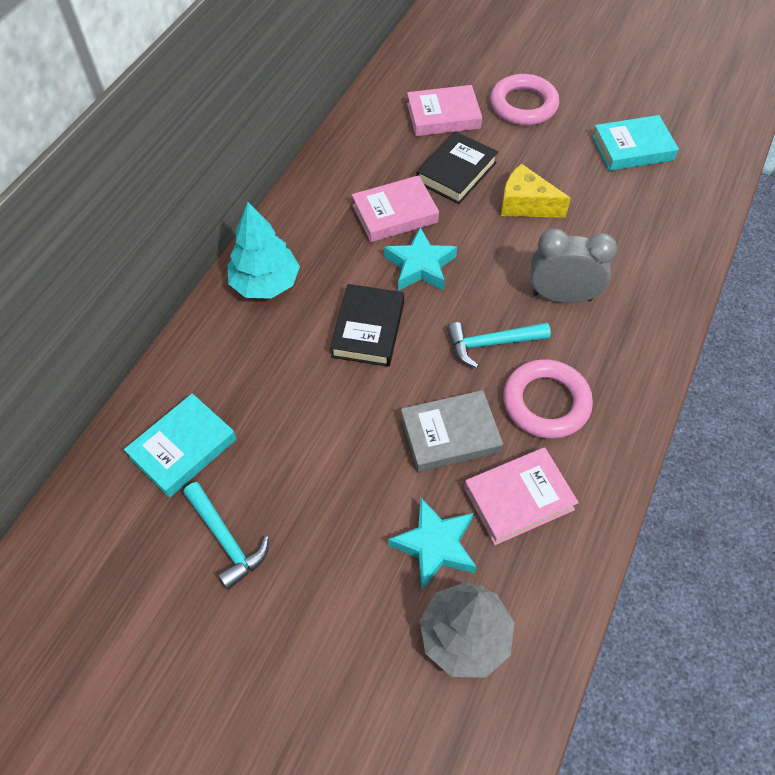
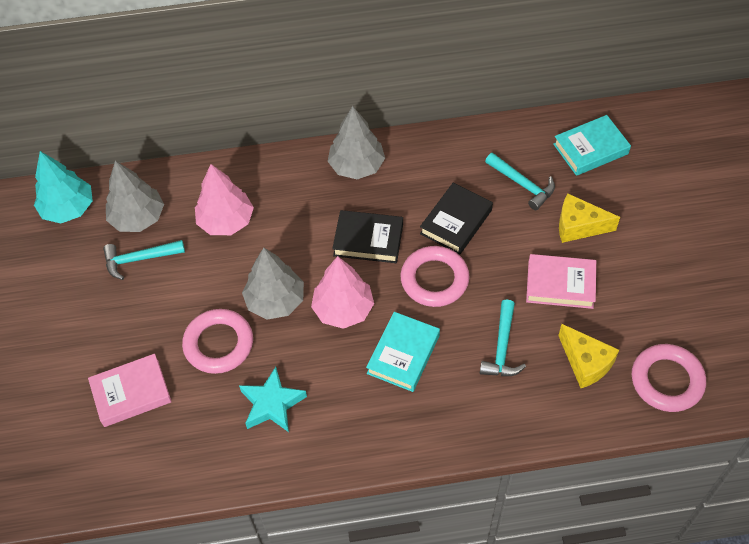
grey book: 1 -> 0
grey clock: 1 -> 0
grey tree: 1 -> 3
pink book: 3 -> 2
pink ring: 2 -> 3
pink tree: 0 -> 2
turquoise hammer: 2 -> 3
turquoise star: 2 -> 1
yellow cheese: 1 -> 2

